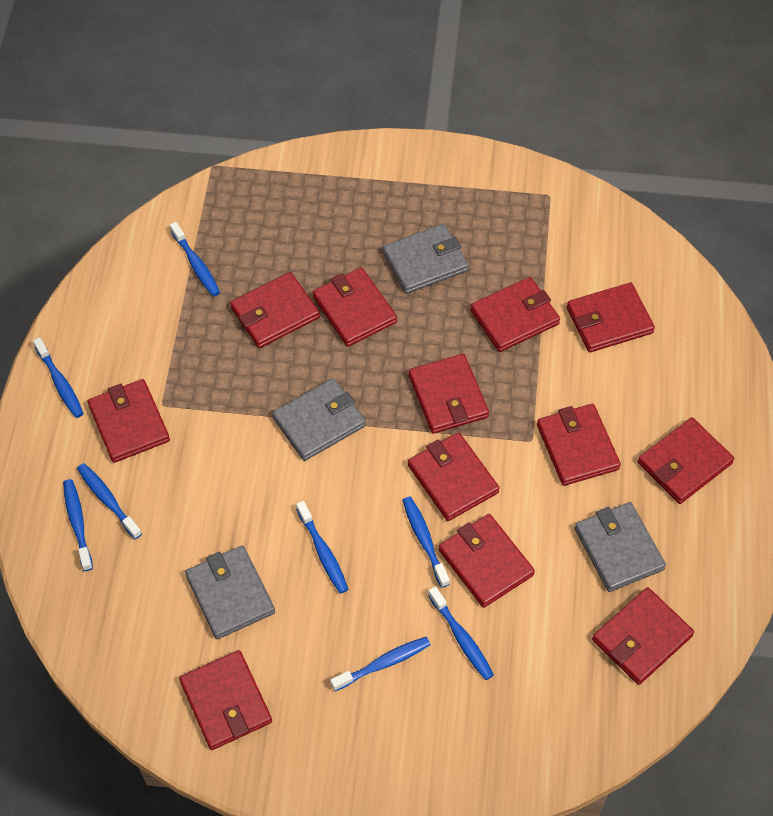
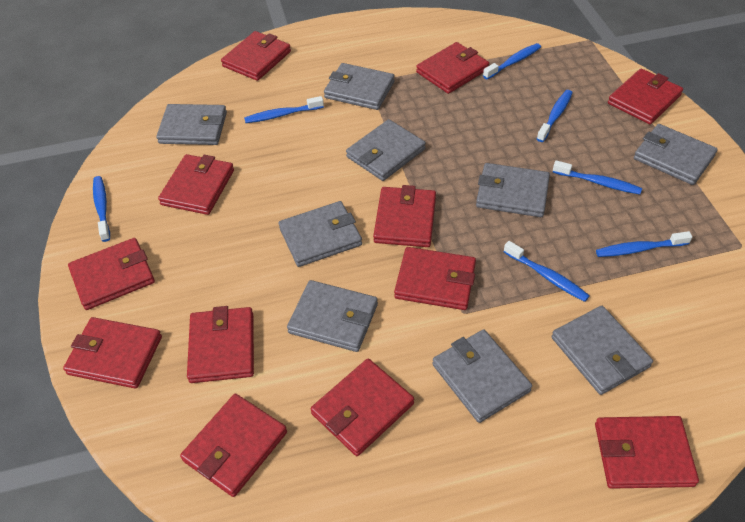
blue toothbrush: 8 -> 7
grey wallet: 4 -> 9

